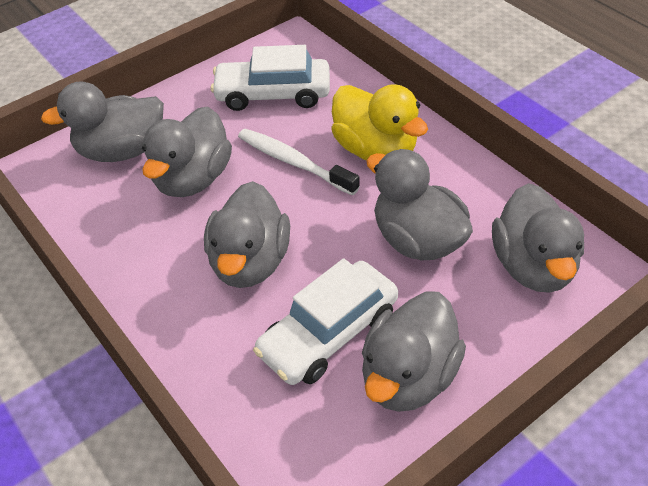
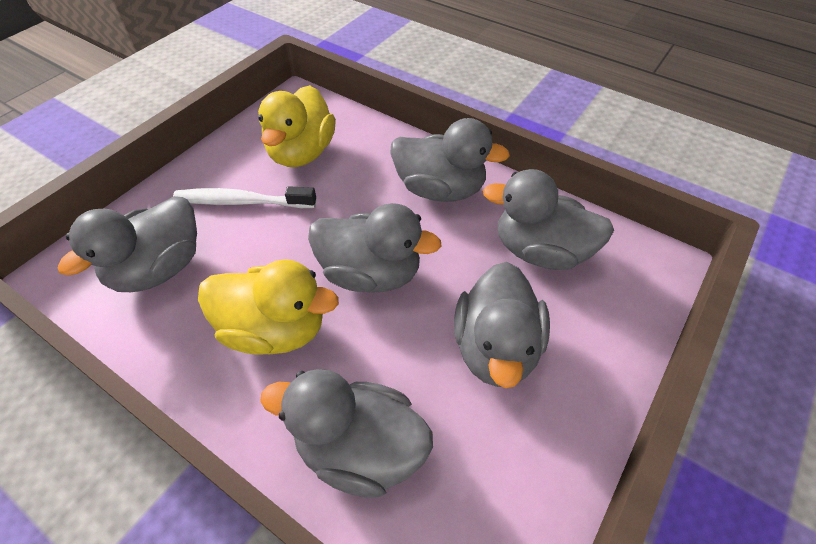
white car: 2 -> 0
yellow duck: 1 -> 2

